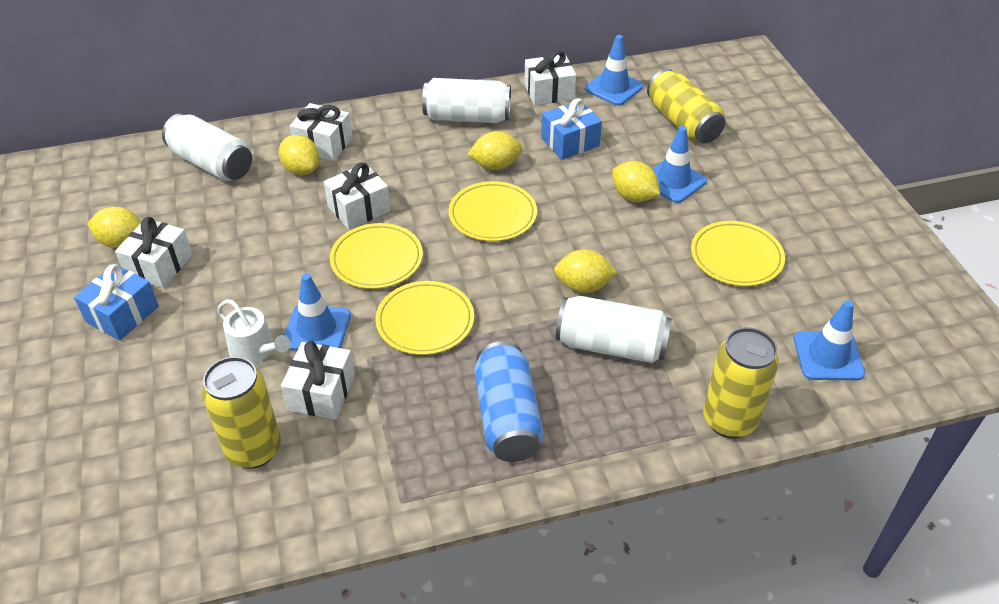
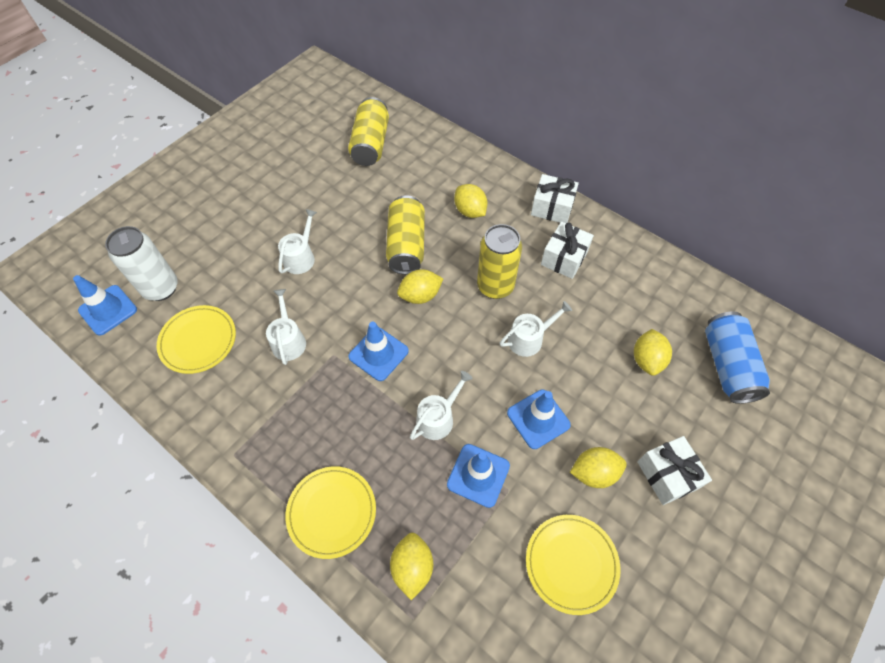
blue gift: 2 -> 0
white can: 3 -> 1
white gift: 5 -> 3
white watering can: 1 -> 4
yellow plate: 4 -> 3

